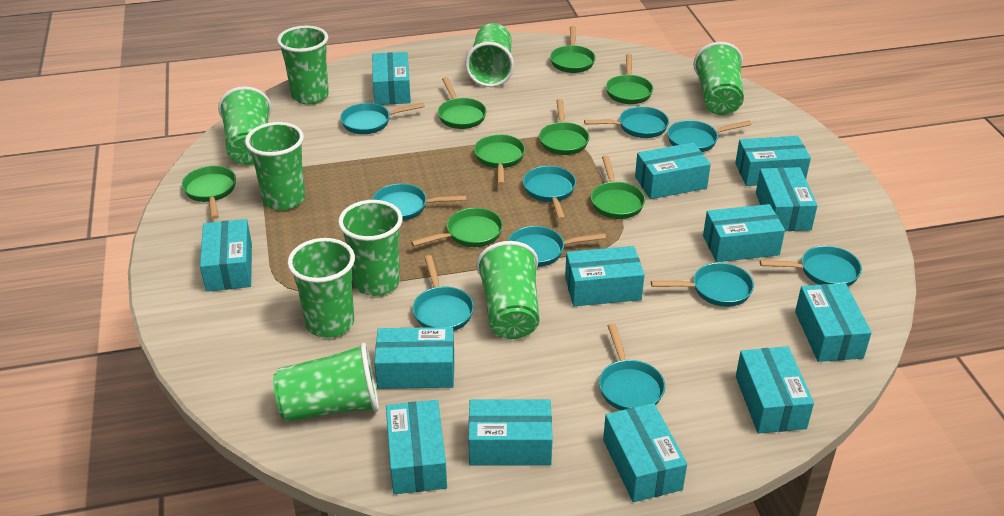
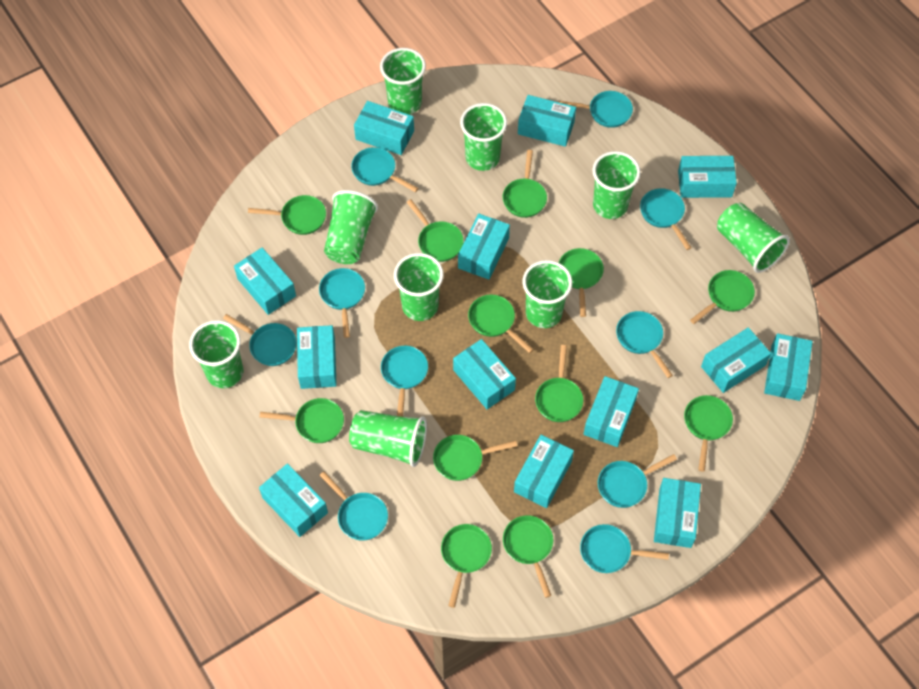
green pan: 8 -> 12

